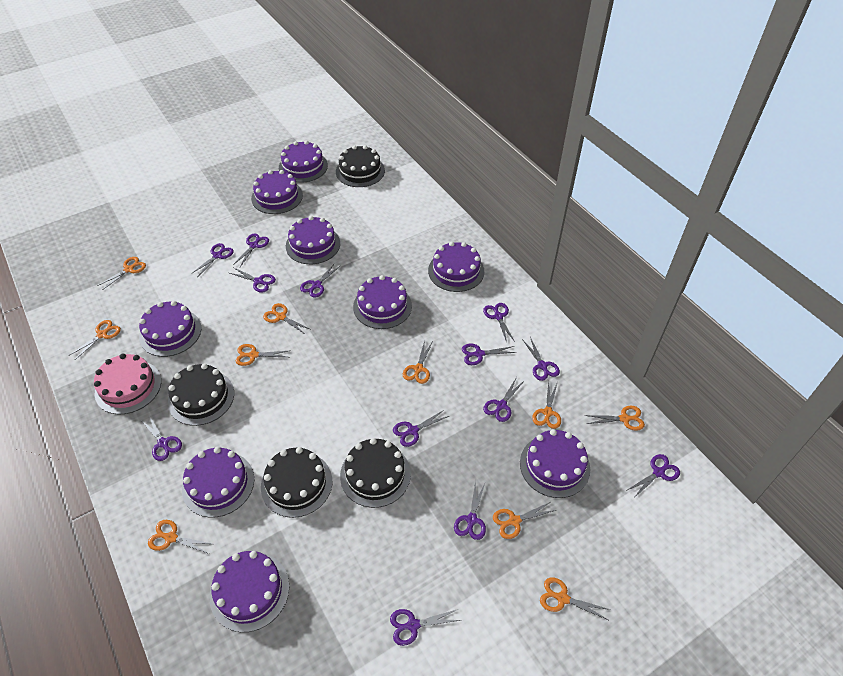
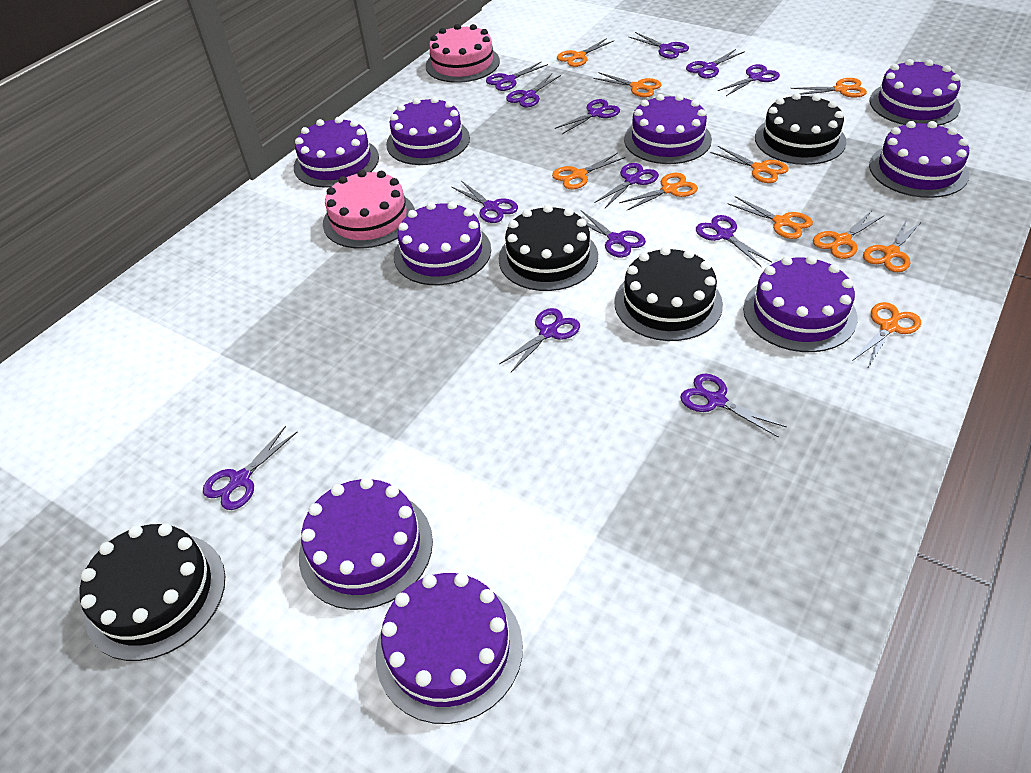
pink cake: 1 -> 2

